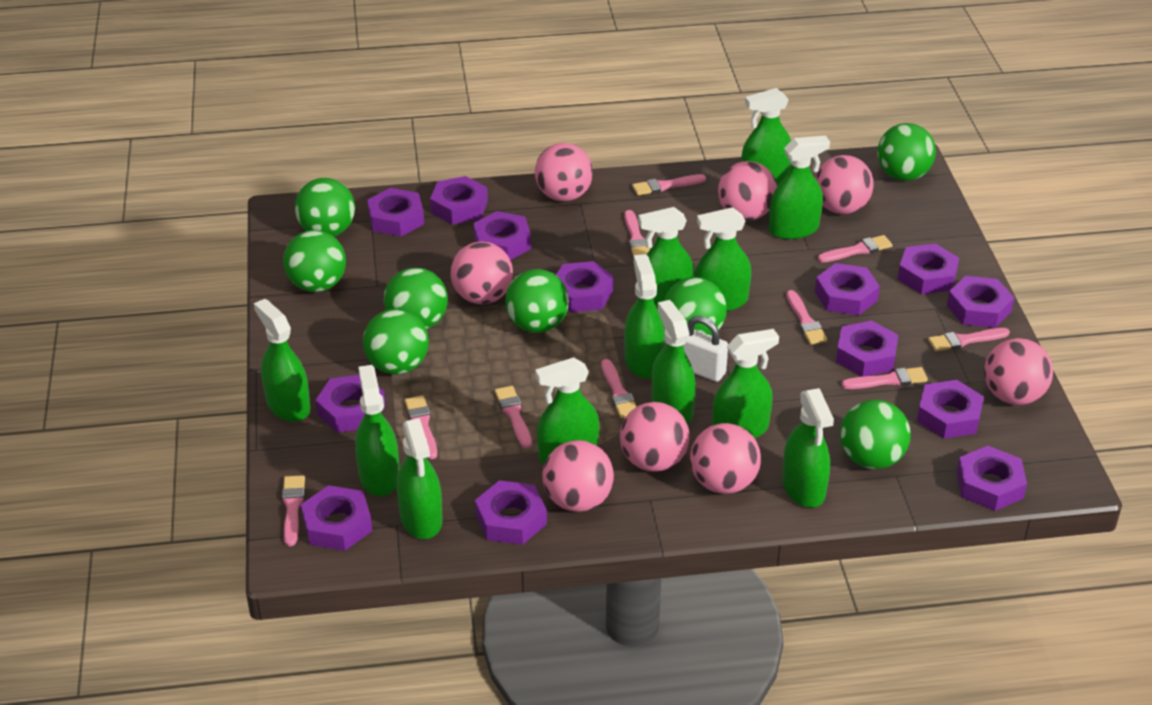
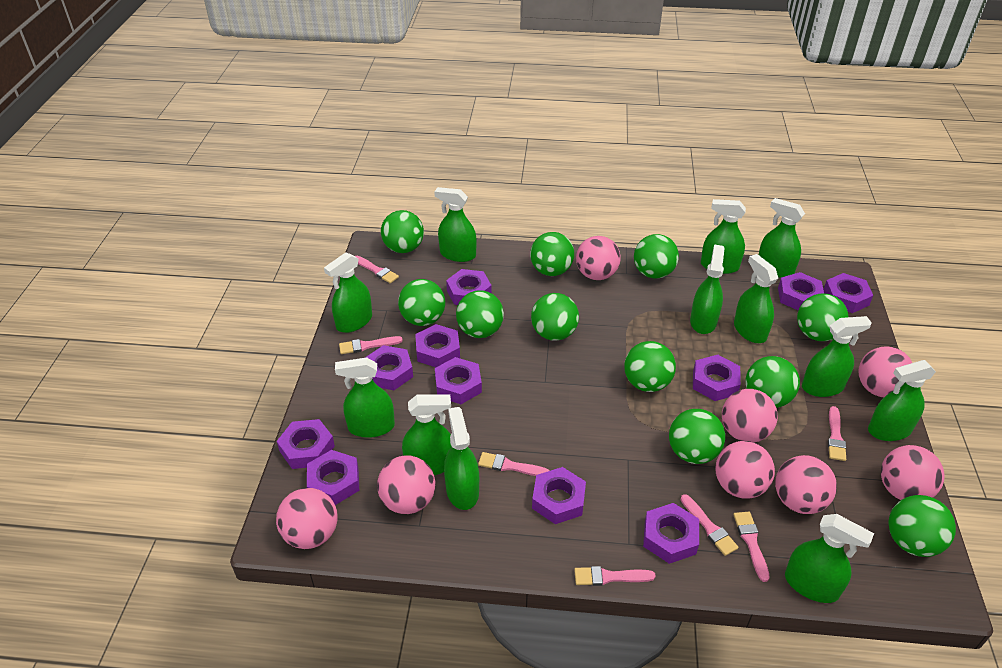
green ball: 8 -> 11
pink brush: 10 -> 7
purple nut: 13 -> 11
white padlock: 1 -> 0

